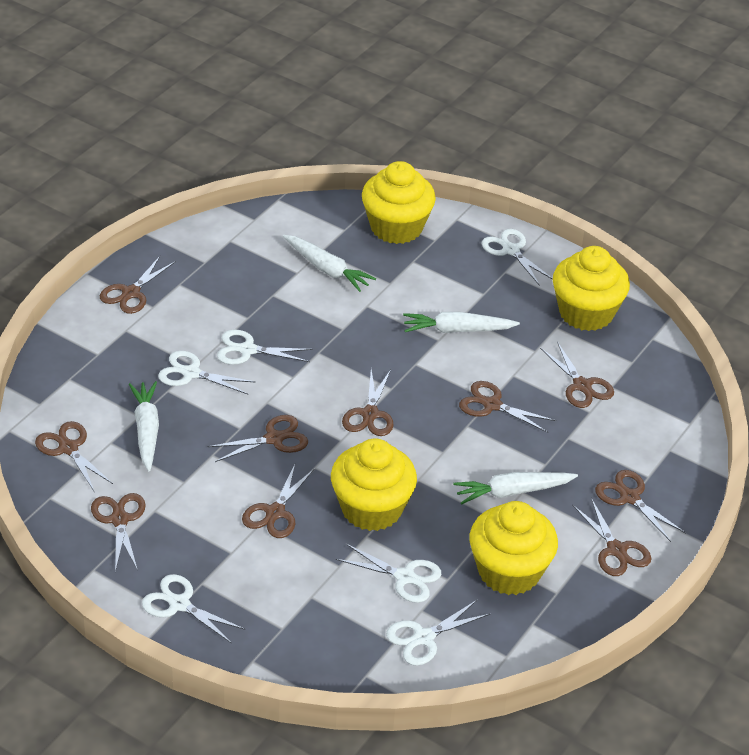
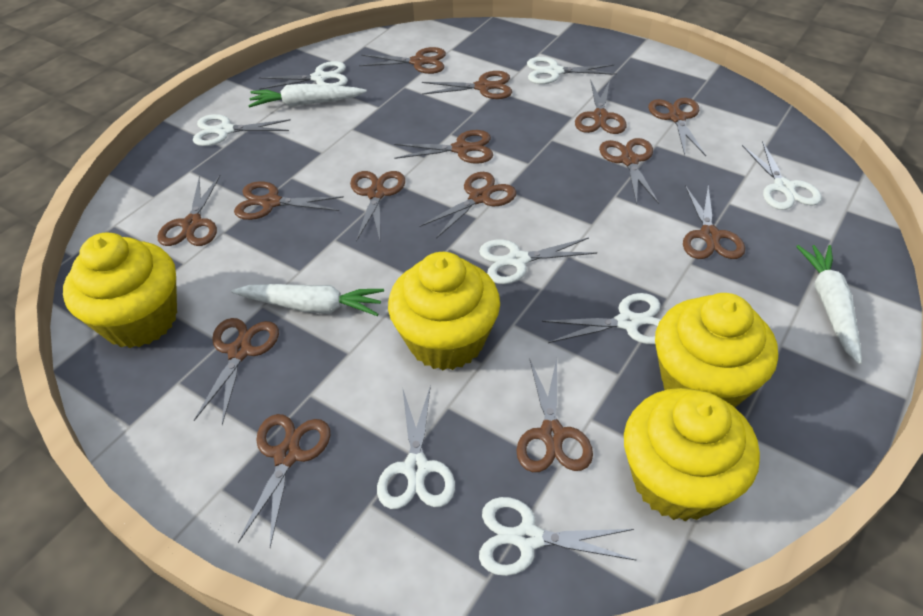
brown scissors: 10 -> 14
white carrot: 4 -> 3
white scissors: 6 -> 8

